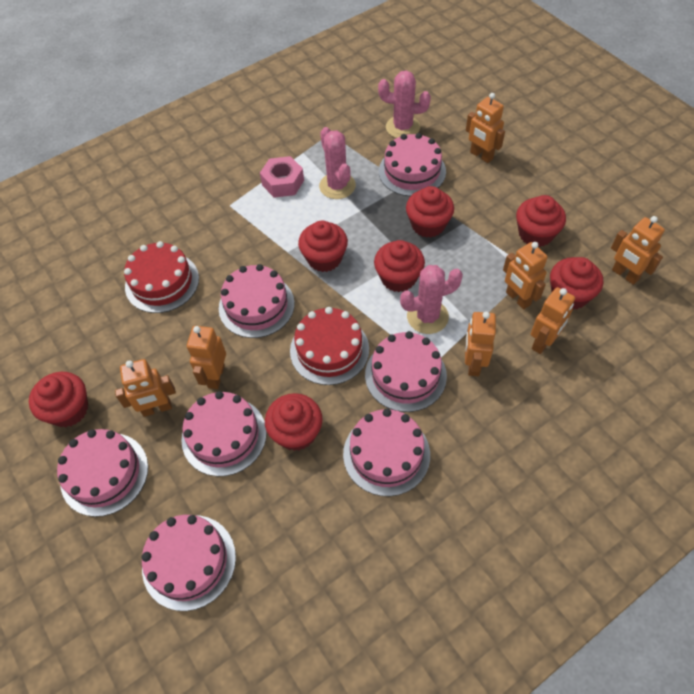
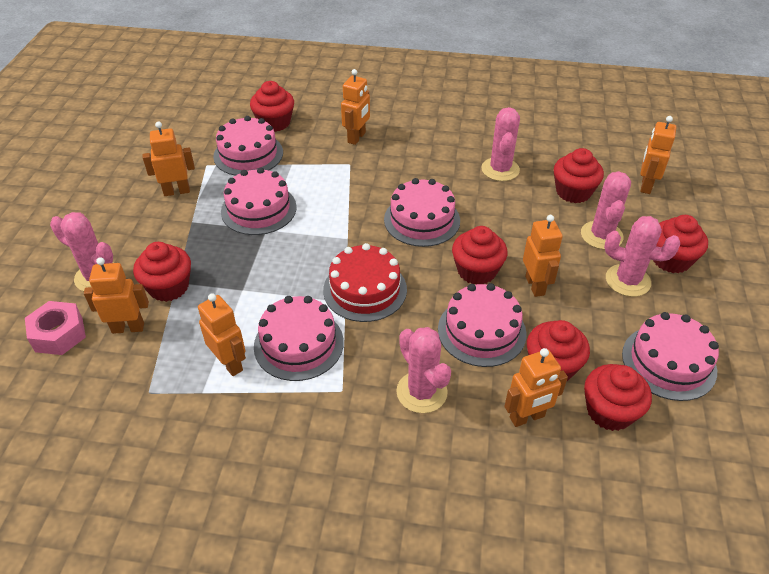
pink cactus: 3 -> 5
pink cake: 7 -> 6
red cake: 2 -> 1

